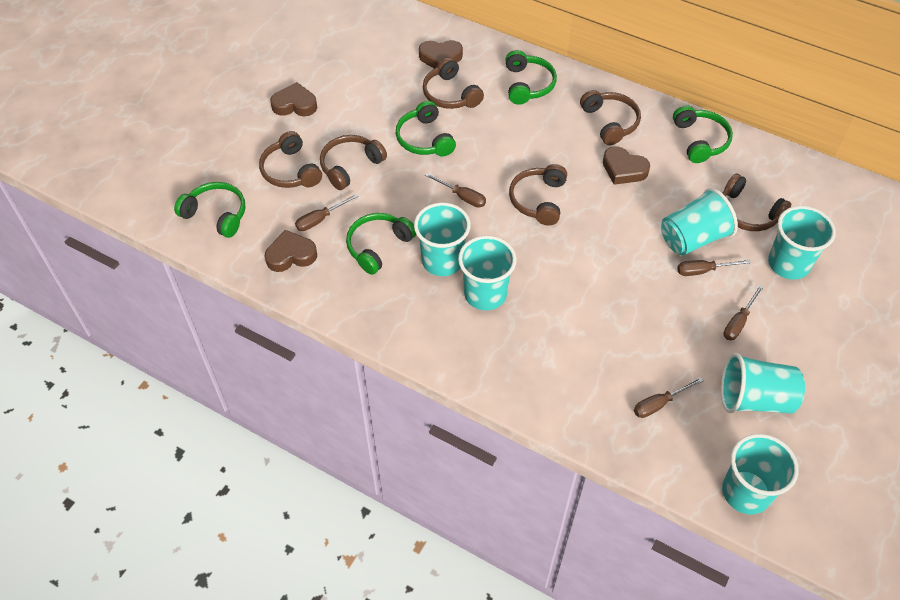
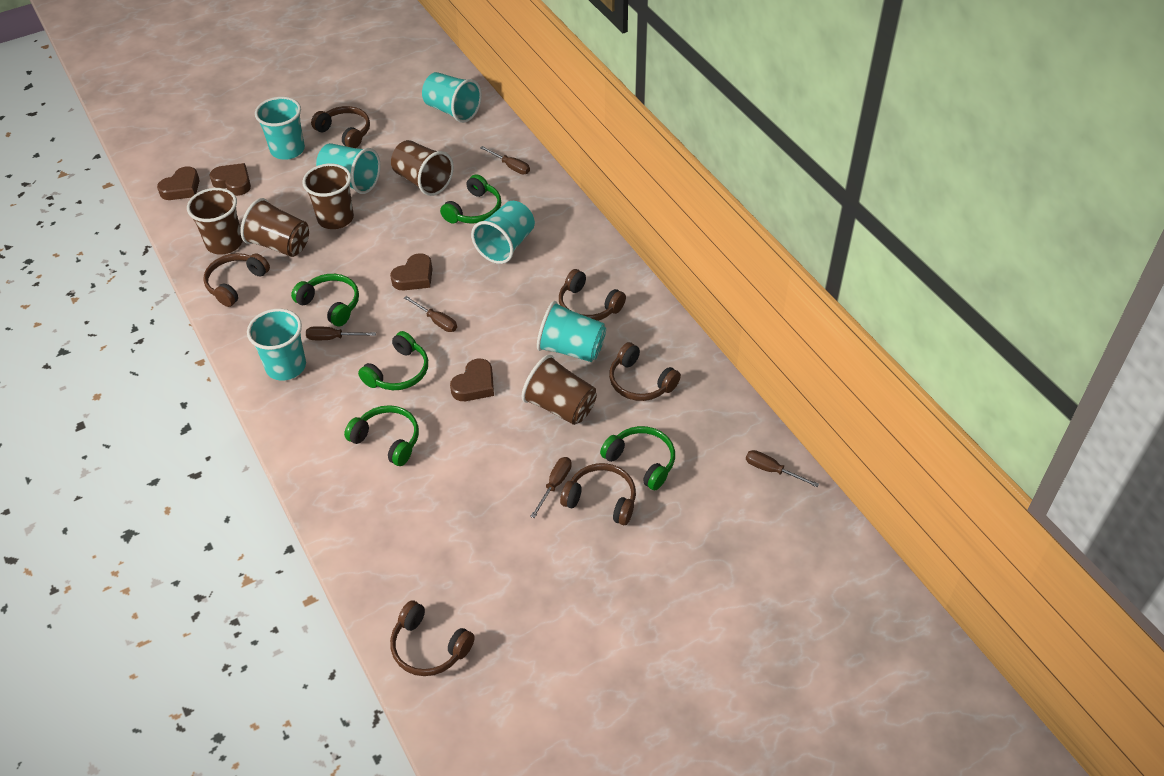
brown cup: 0 -> 5

